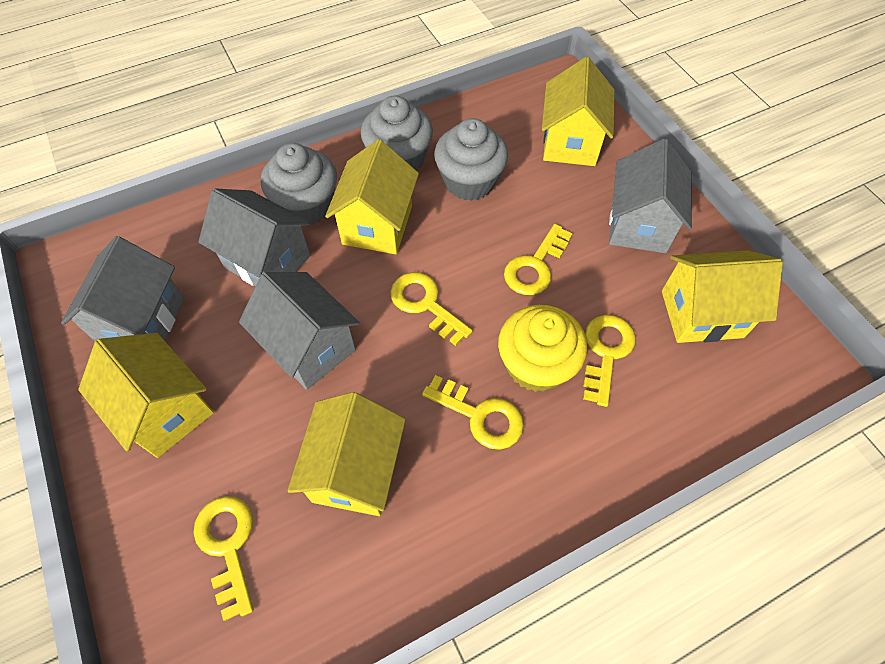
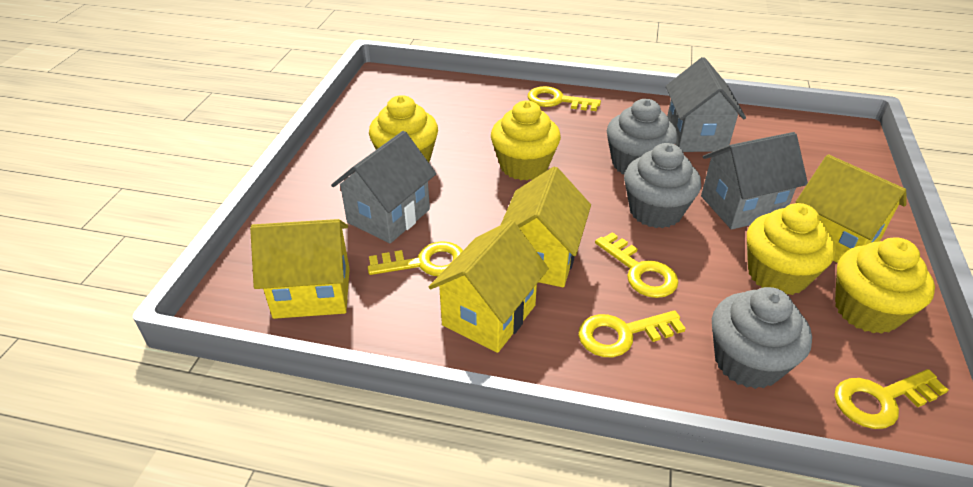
grey house: 4 -> 3
yellow cupcake: 1 -> 4
yellow house: 5 -> 4

